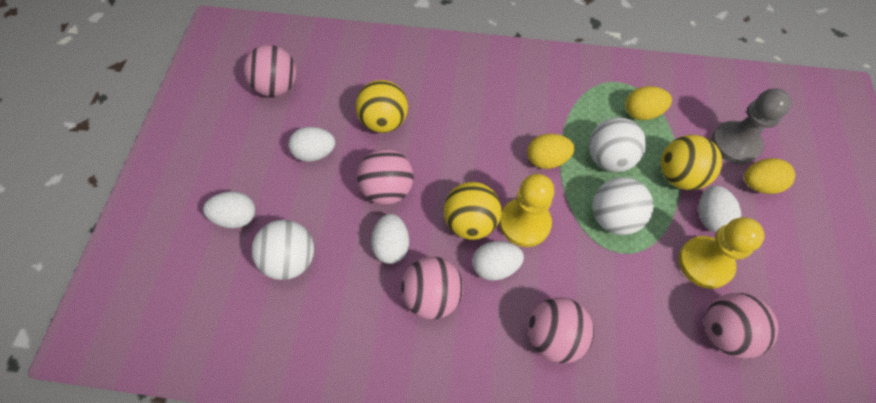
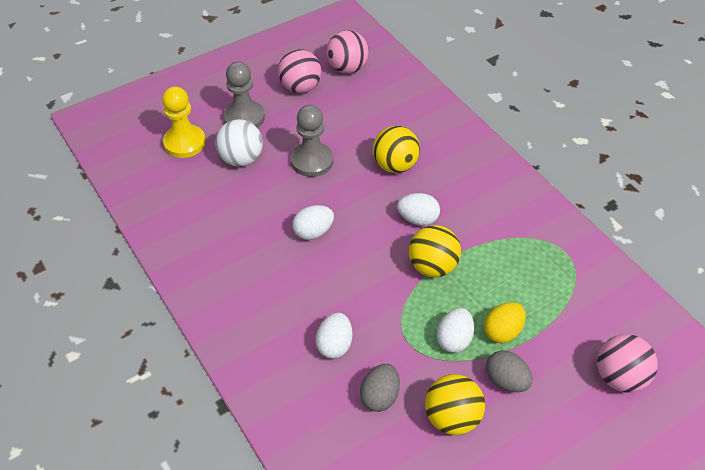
grey egg: 0 -> 2
grey pawn: 1 -> 2
pink ball: 5 -> 3
white ball: 3 -> 1
white egg: 5 -> 4
yellow egg: 3 -> 1
yellow pawn: 2 -> 1

